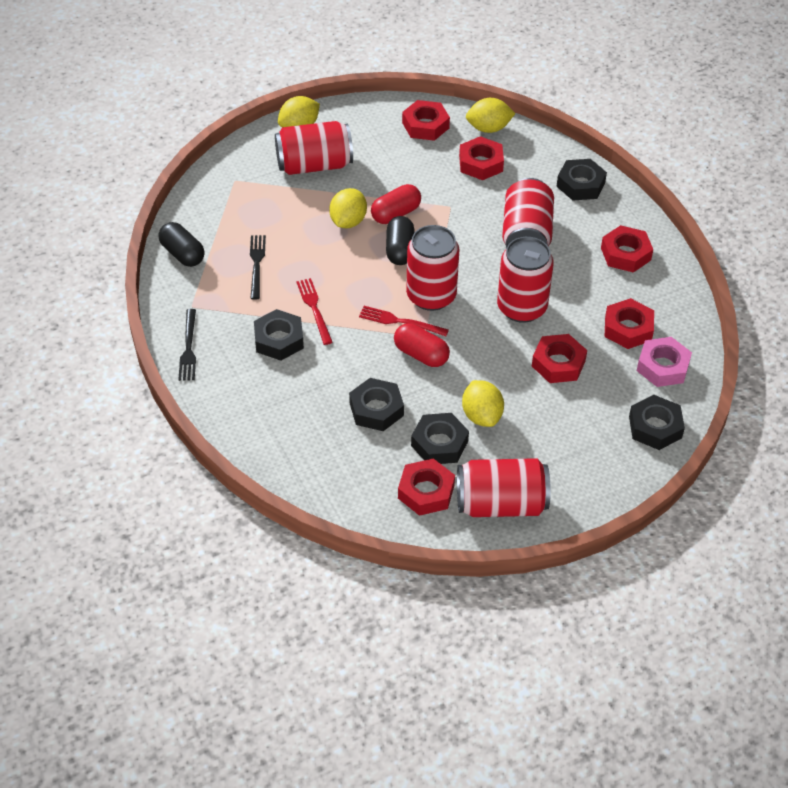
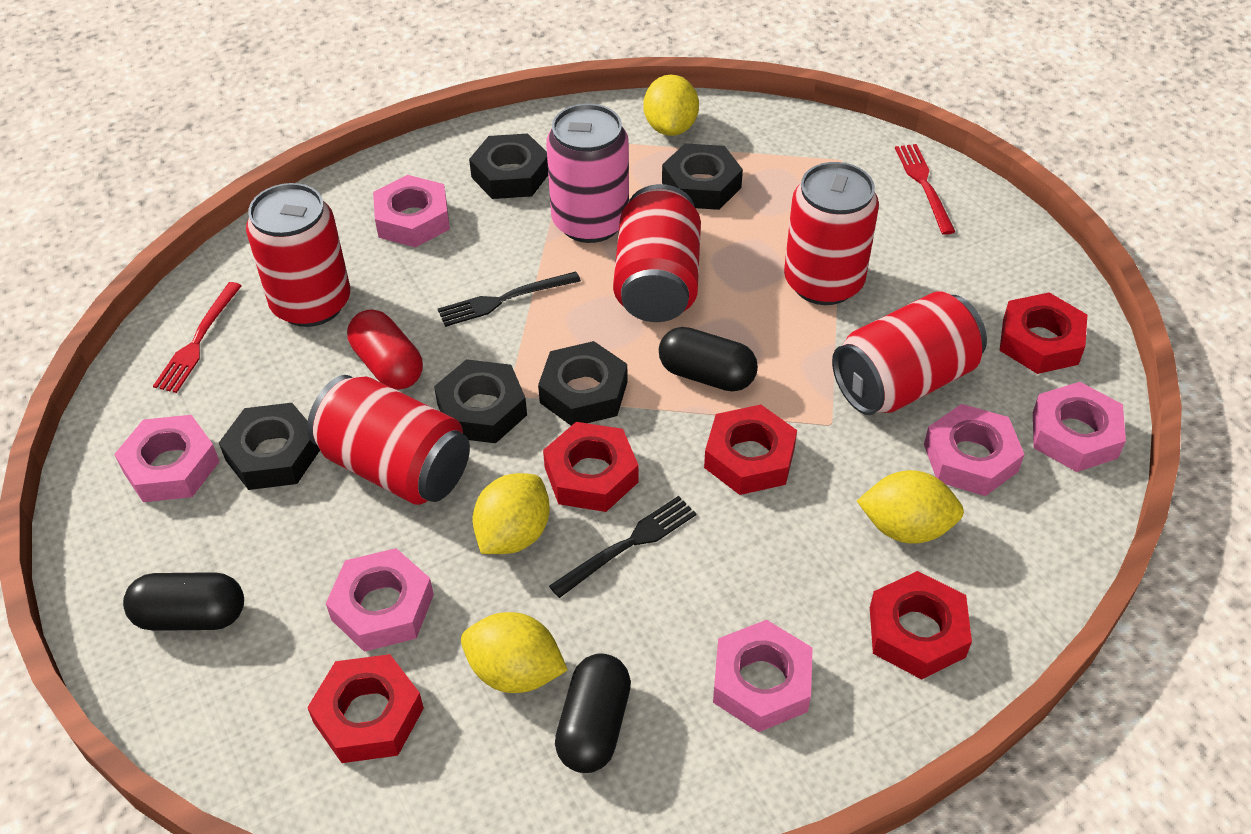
black capsule: 2 -> 3
pink can: 0 -> 1
pink nut: 1 -> 6
red capsule: 2 -> 1
red nut: 6 -> 5

